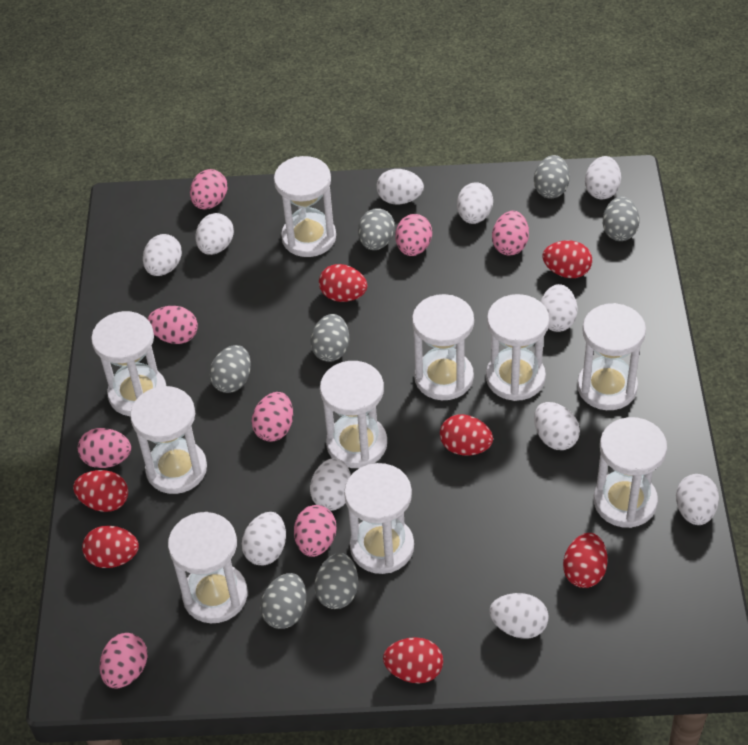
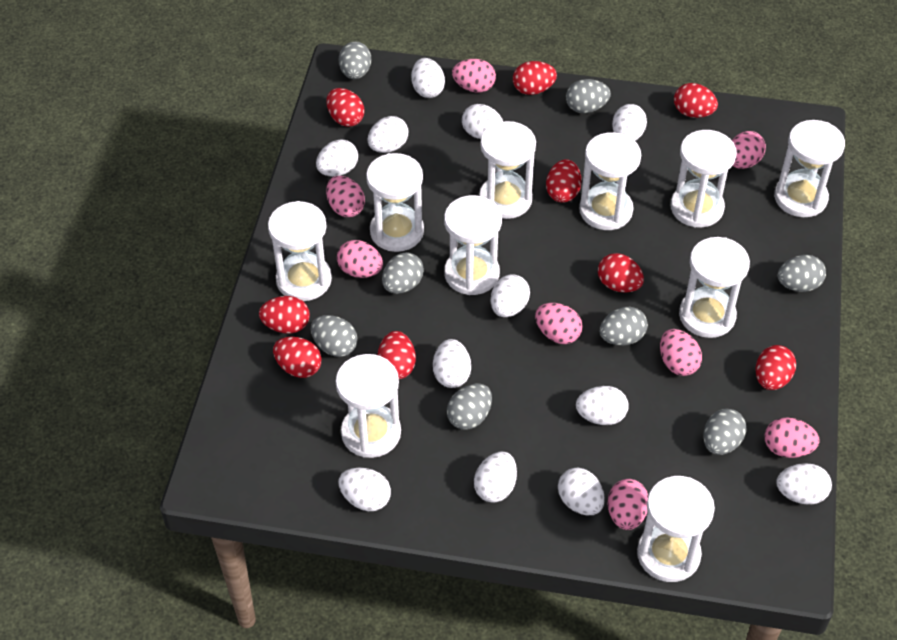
grey egg: 7 -> 8
red egg: 7 -> 9
white egg: 11 -> 12

